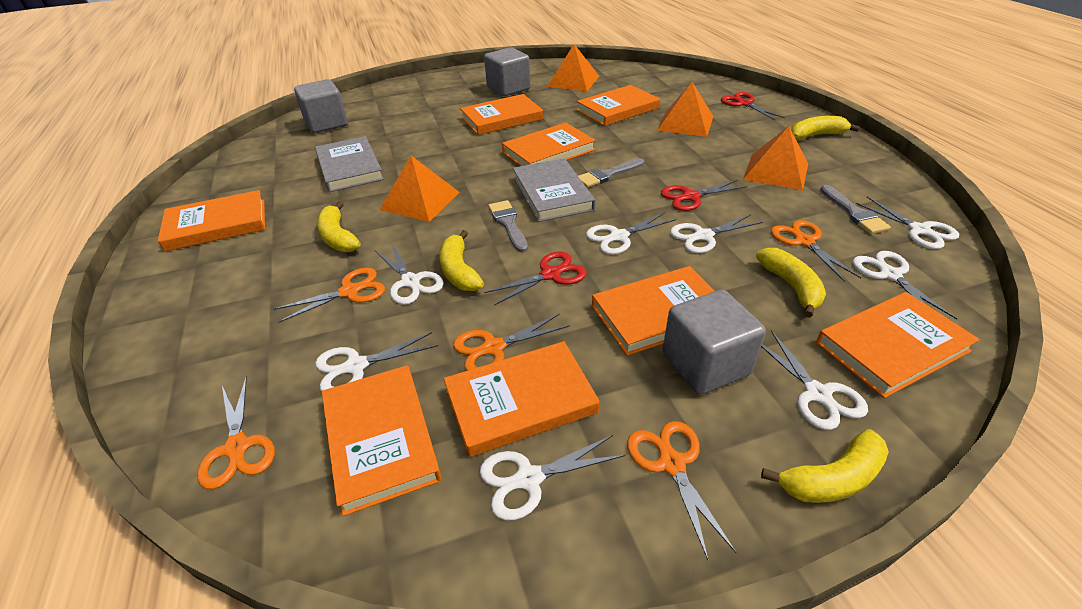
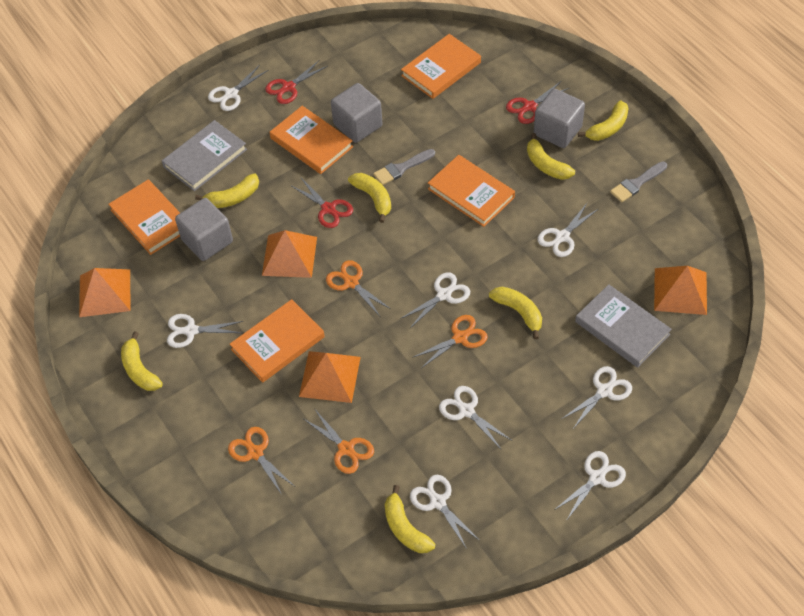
grey brush: 3 -> 2
orange book: 8 -> 5
orange scissors: 5 -> 4
yellow banana: 5 -> 7

